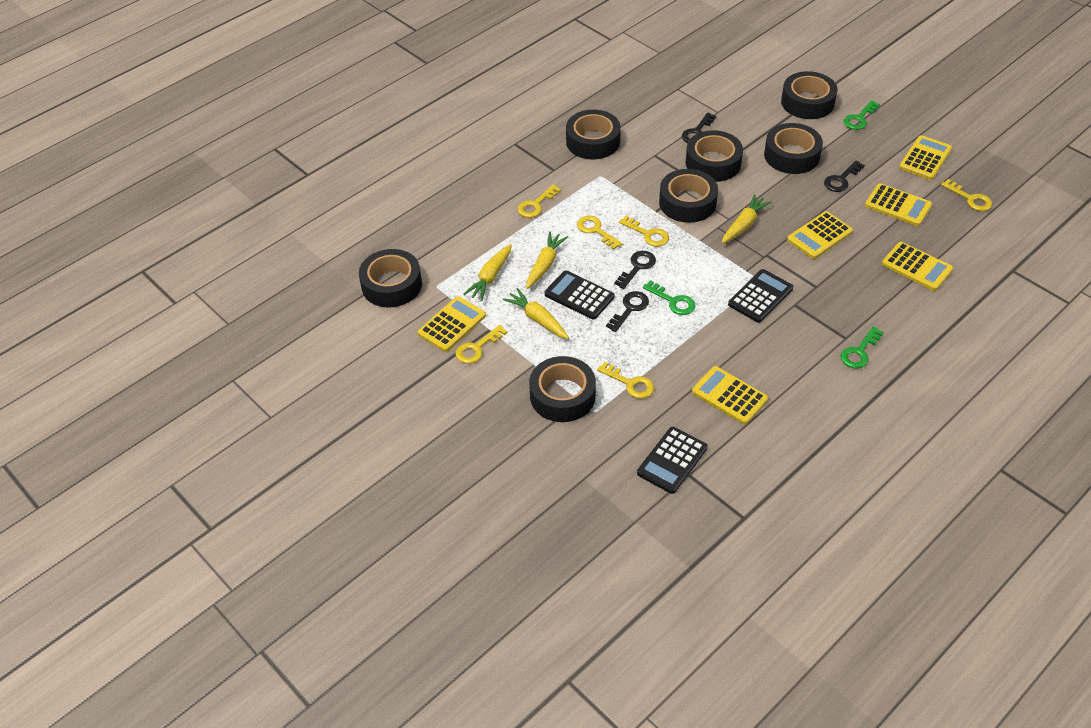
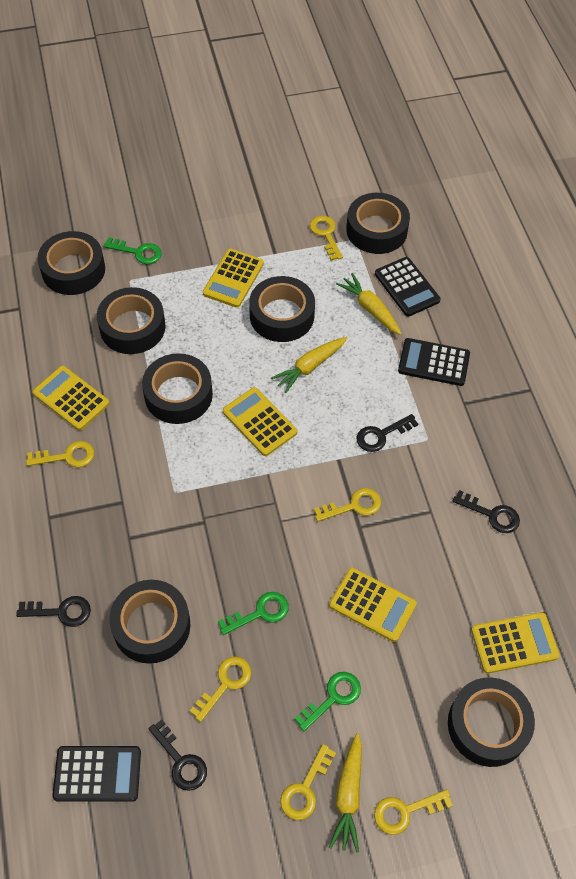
yellow calculator: 6 -> 5
yellow carrot: 4 -> 3

